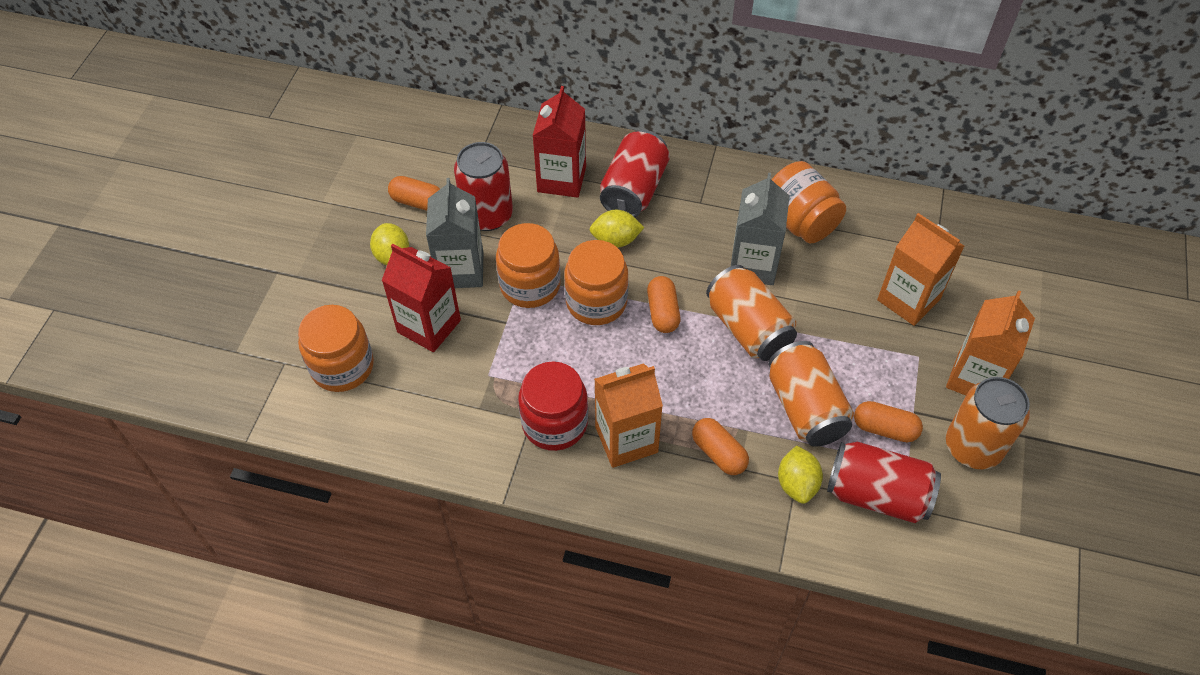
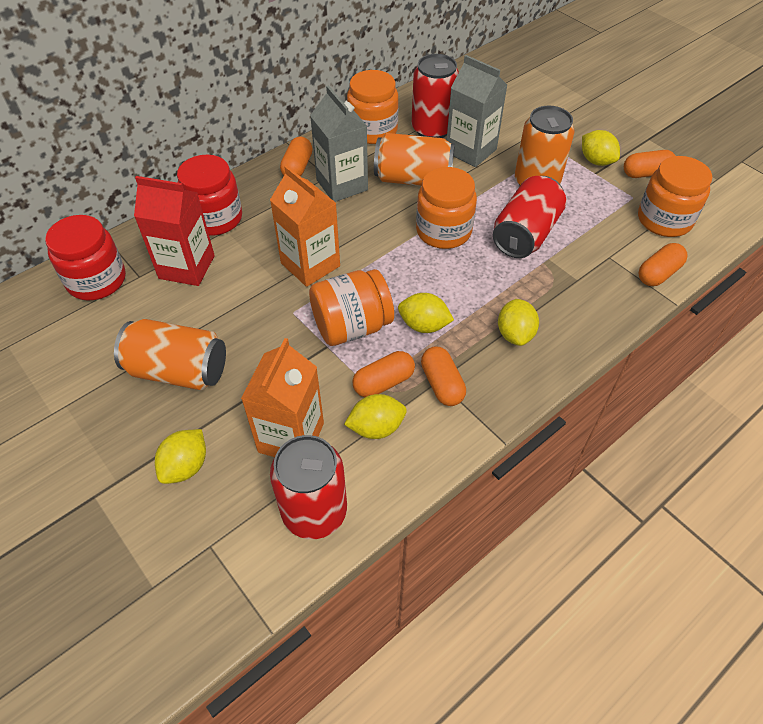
orange capsule: 4 -> 5
orange carton: 3 -> 2
red carton: 2 -> 1
red jar: 1 -> 2
yellow lemon: 3 -> 5

